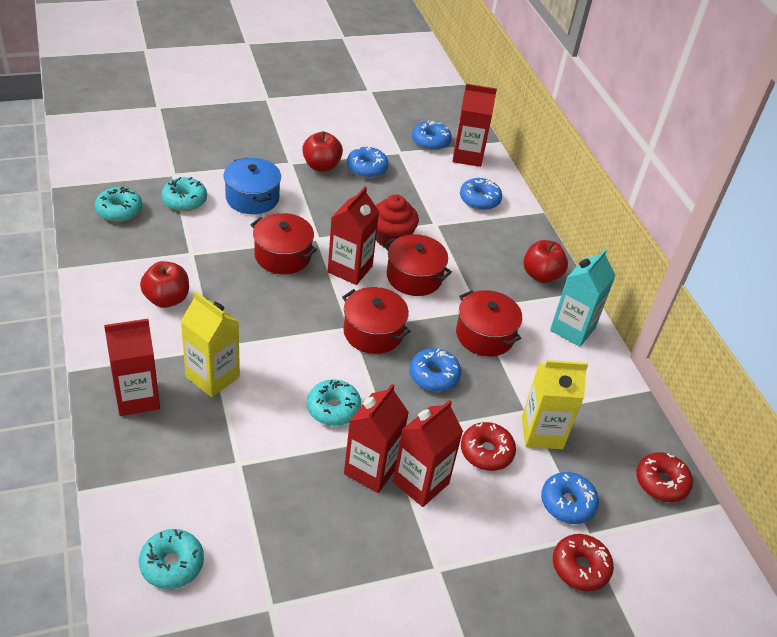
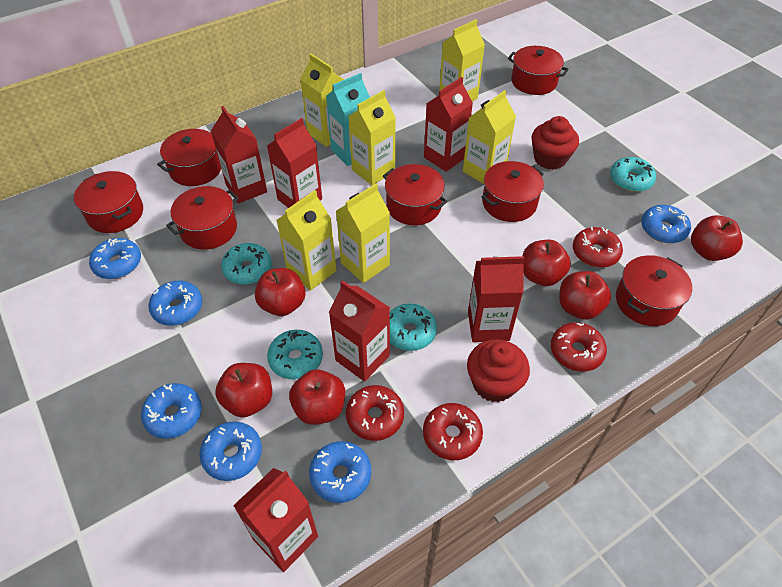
blue donut: 5 -> 6
blue pot: 1 -> 0
red apple: 3 -> 6
red carton: 5 -> 6
red cupcake: 1 -> 2
red donut: 3 -> 4
red pot: 4 -> 7
yellow carton: 2 -> 6

